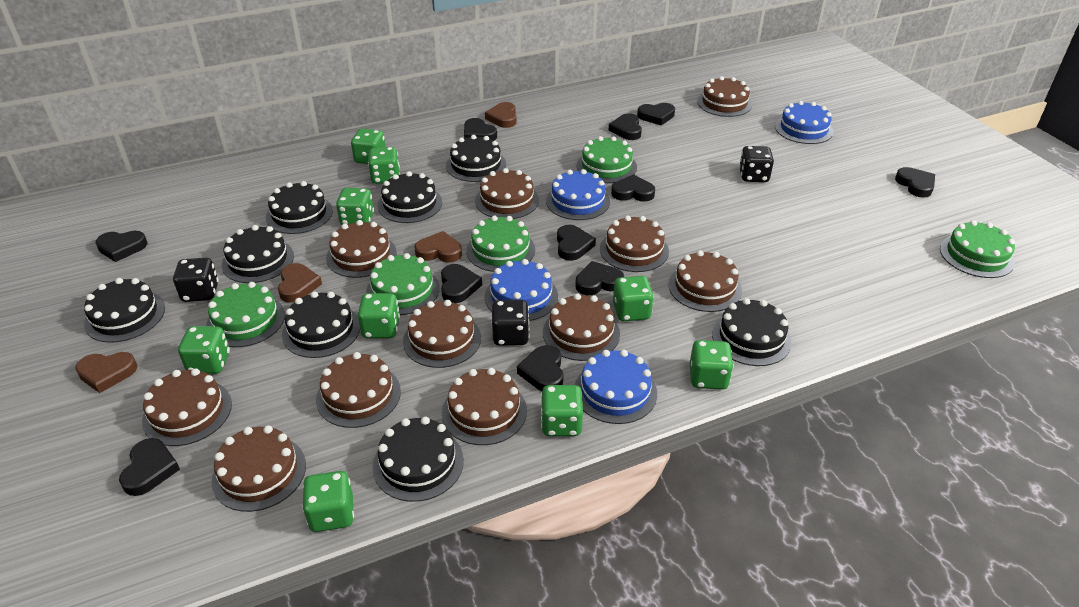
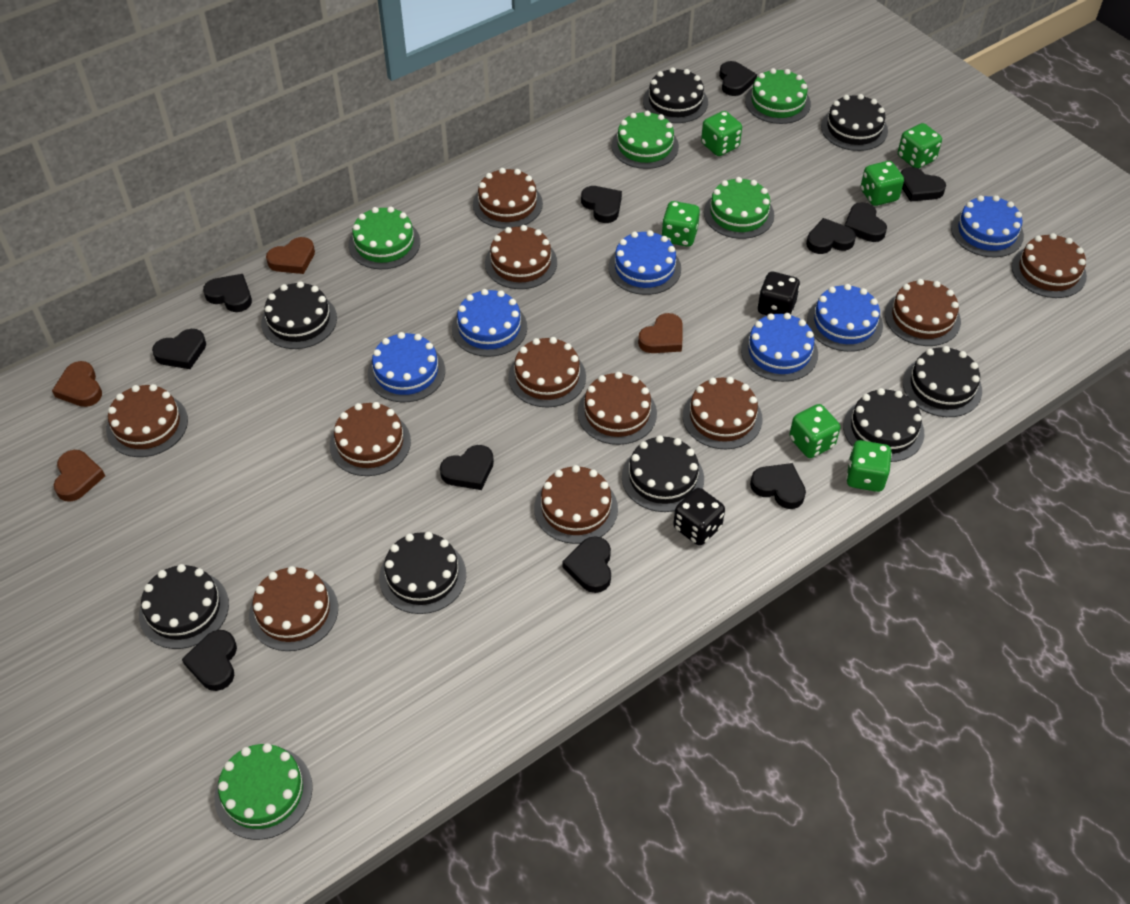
black dice: 3 -> 2
blue cake: 4 -> 6
green dice: 9 -> 6

